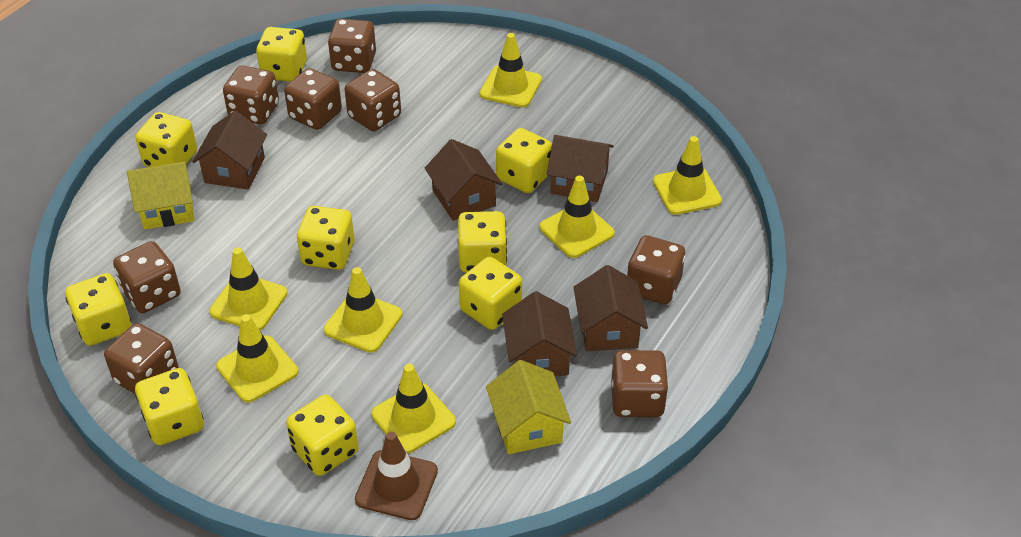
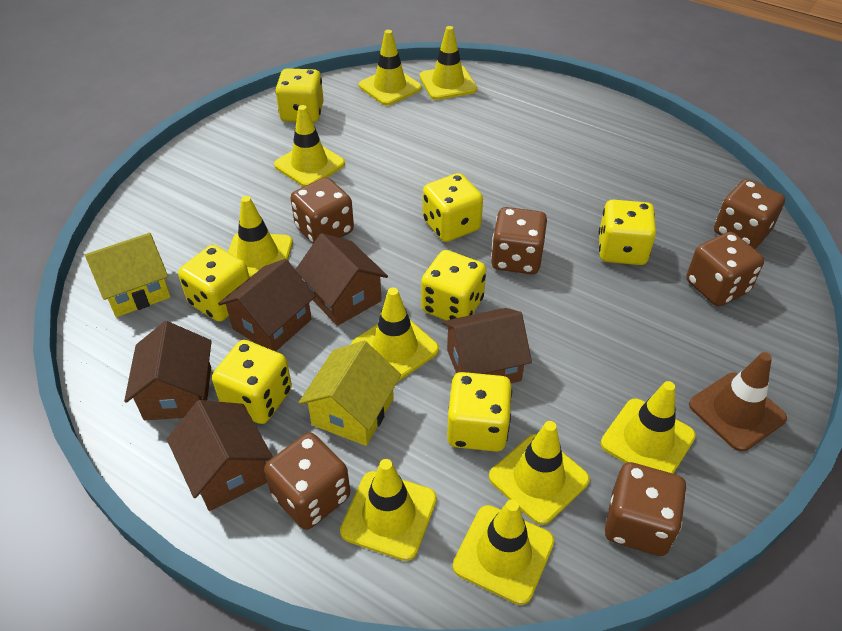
brown dice: 8 -> 6
yellow dice: 9 -> 7
yellow traffic cone: 7 -> 9

